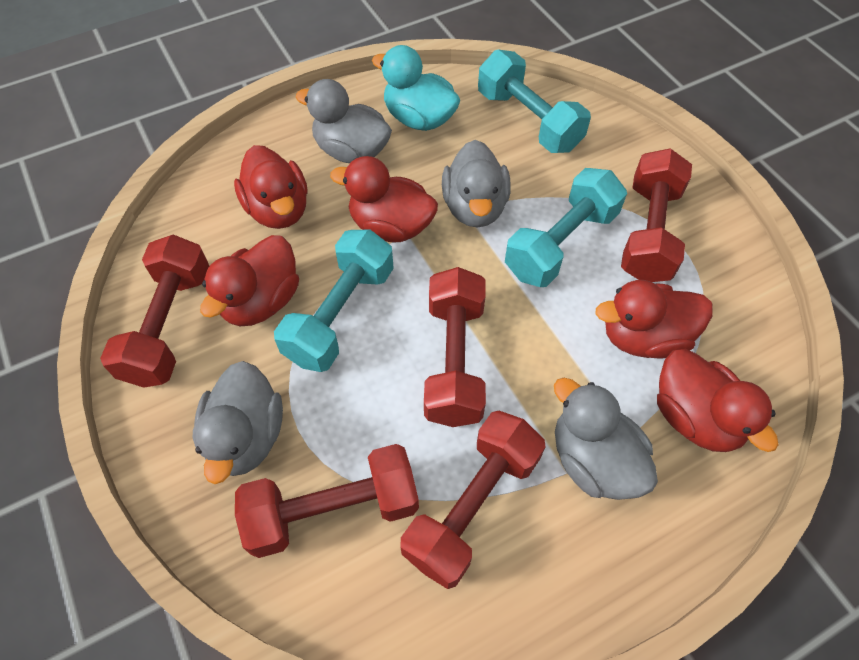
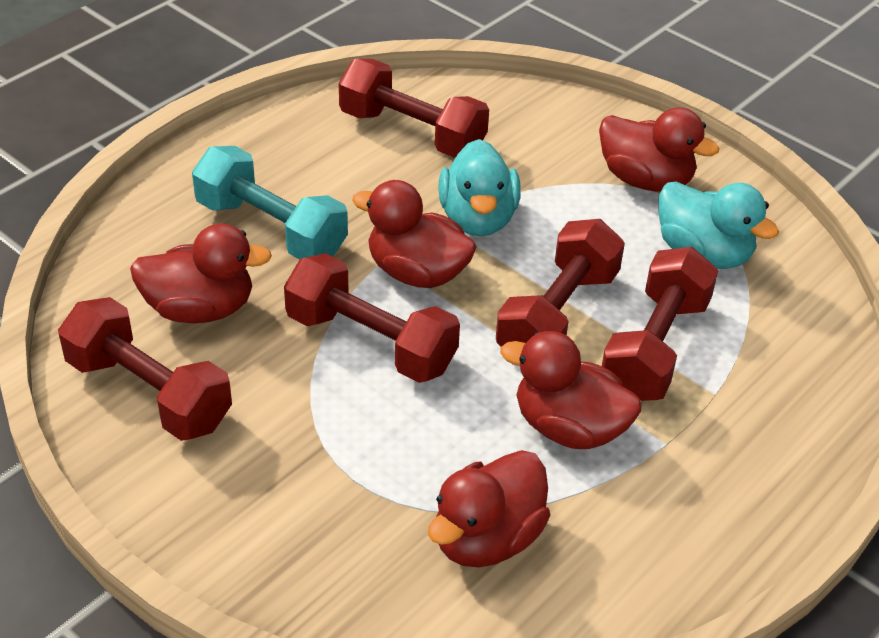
grey duck: 4 -> 0
turquoise duck: 1 -> 2
turquoise dumbbell: 3 -> 1

